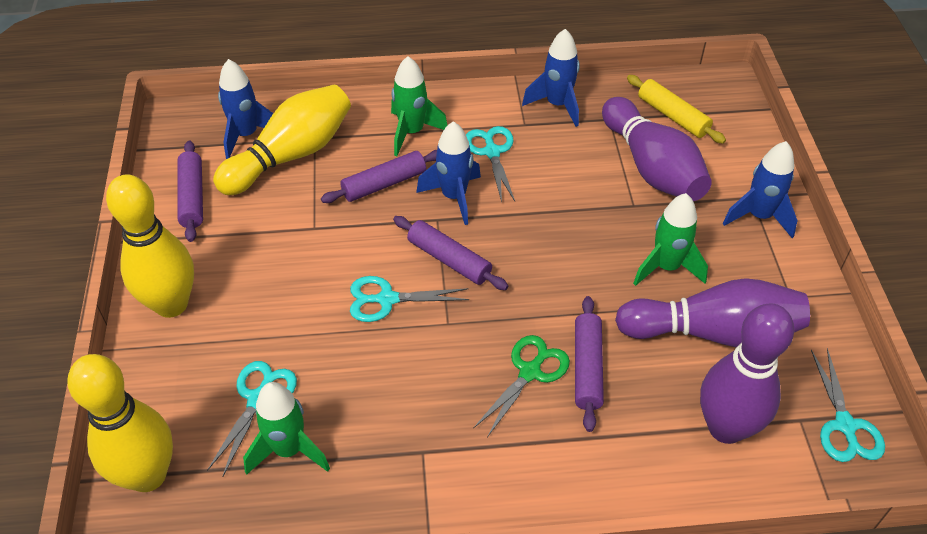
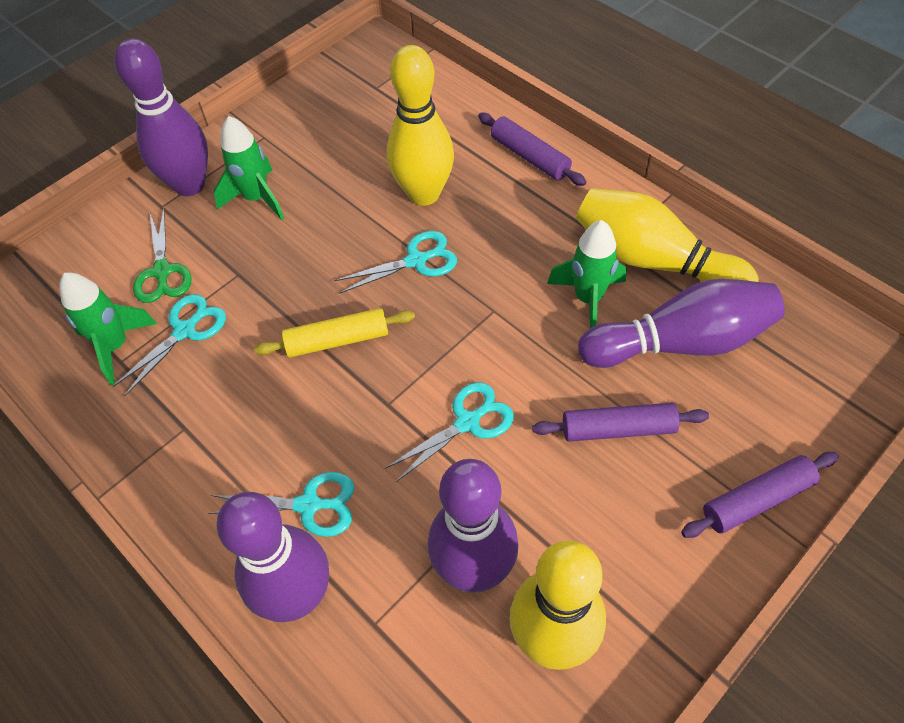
blue rocket: 4 -> 0
purple bowling pin: 3 -> 4
purple rolling pin: 4 -> 3

